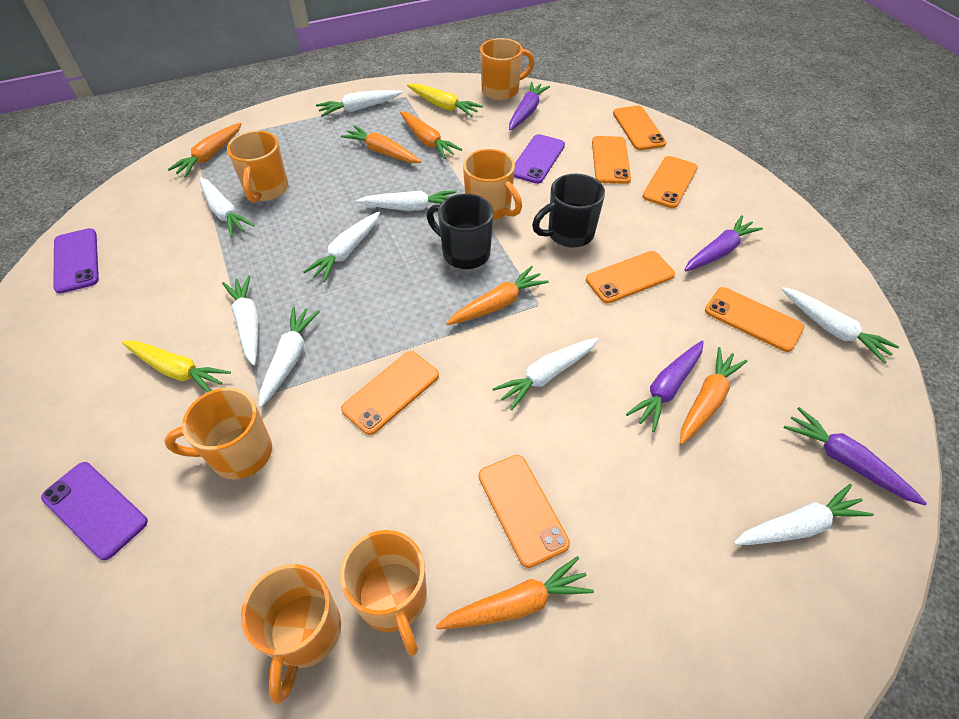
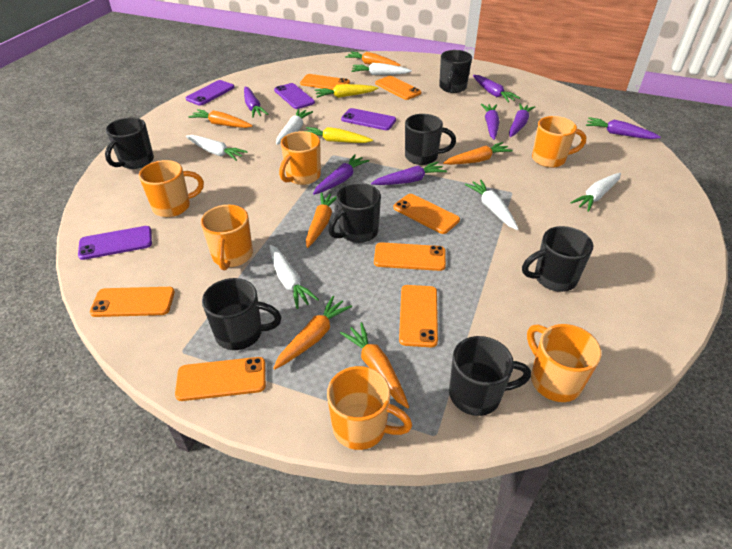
black mug: 2 -> 7
purple carrot: 4 -> 7
purple phone: 3 -> 4
white carrot: 9 -> 6

